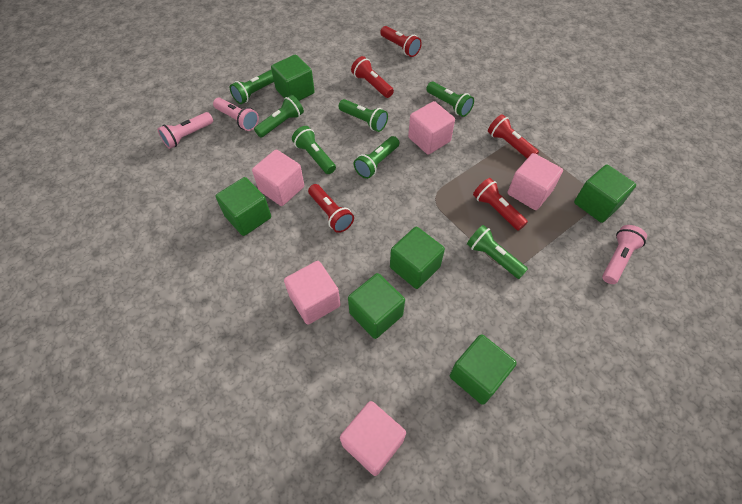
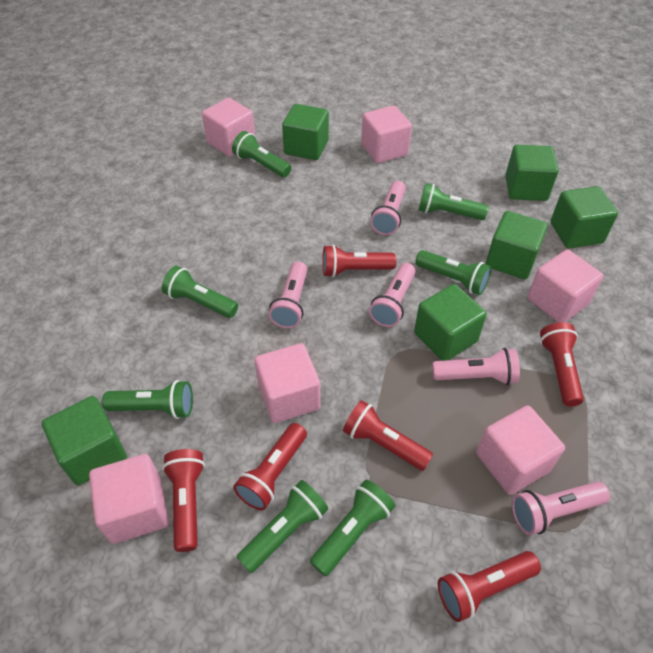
pink cube: 5 -> 6
pink flashlight: 3 -> 5
red flashlight: 5 -> 6

